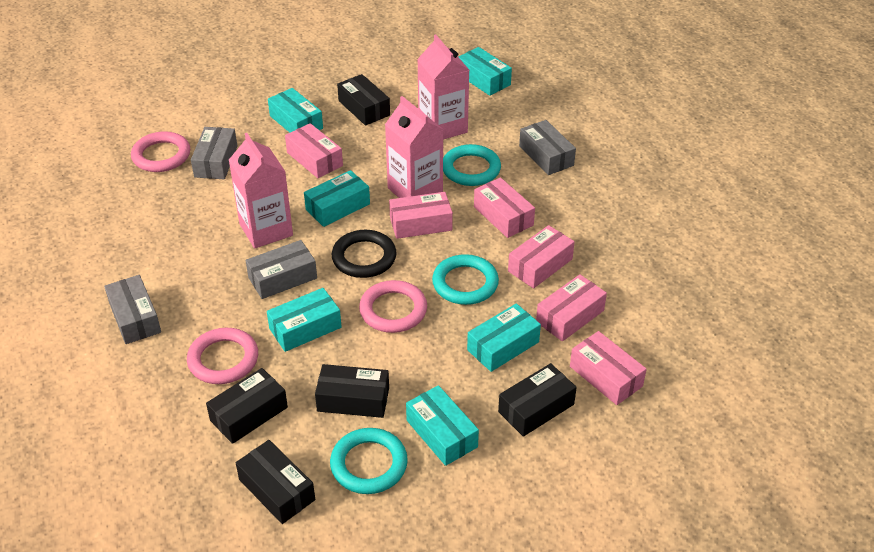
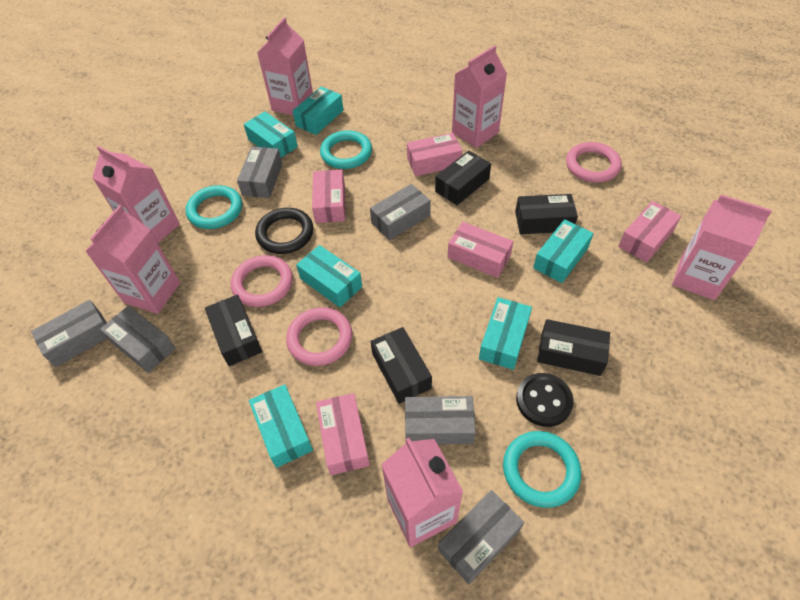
black button: 0 -> 1
grey box: 4 -> 6
pink box: 6 -> 5
pink carton: 3 -> 6

